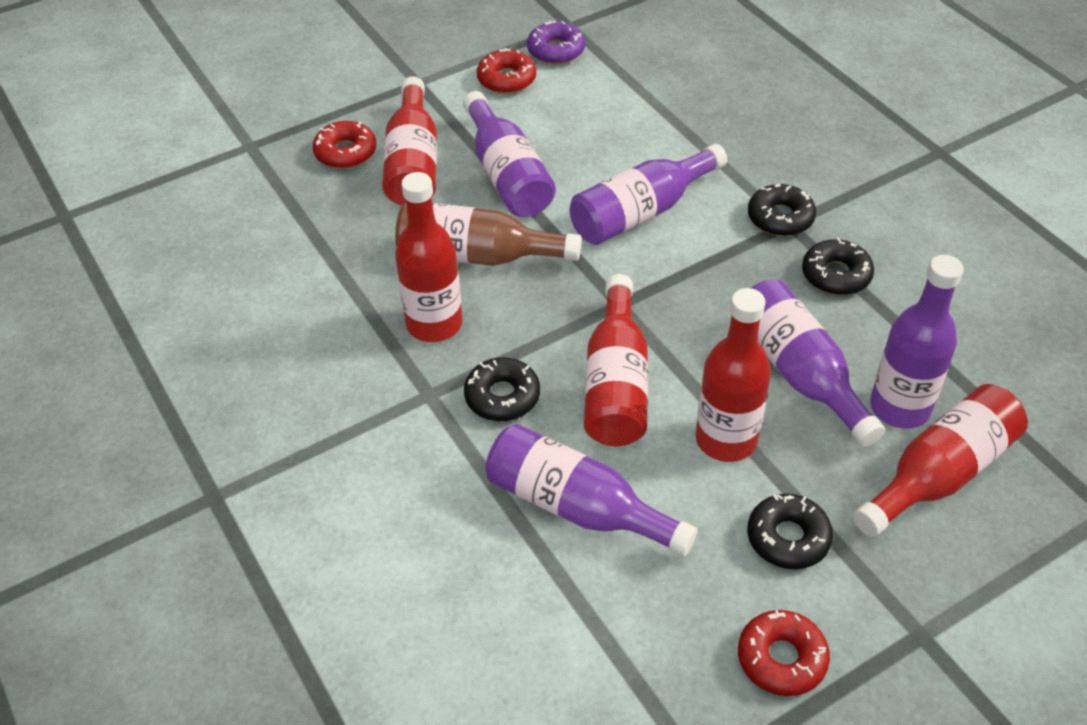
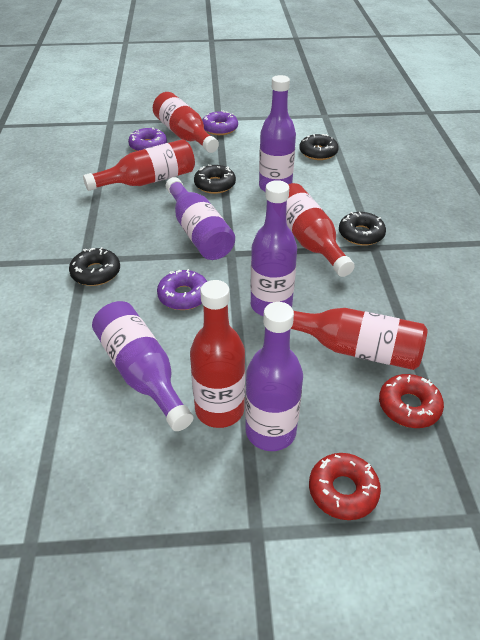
brown bottle: 1 -> 0
purple donut: 1 -> 3
red donut: 3 -> 2

